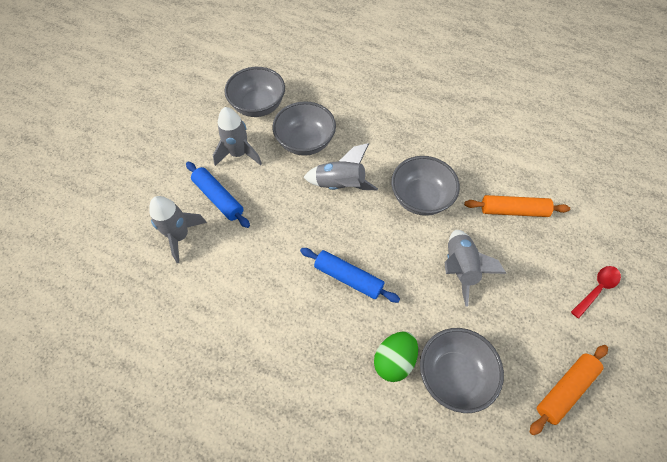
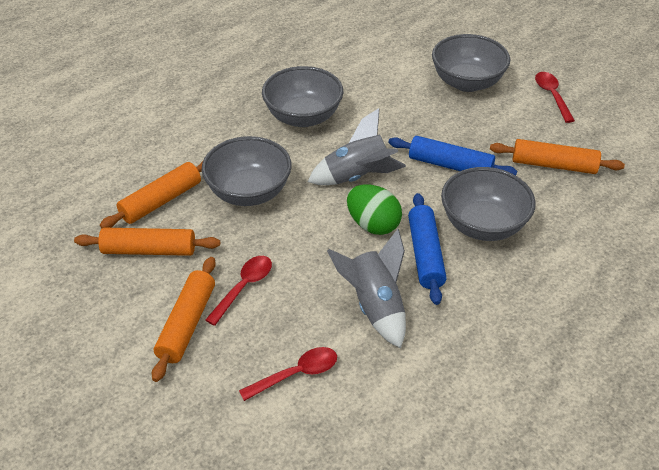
grey rocket: 4 -> 2
orange rolling pin: 2 -> 4
red spoon: 1 -> 3

